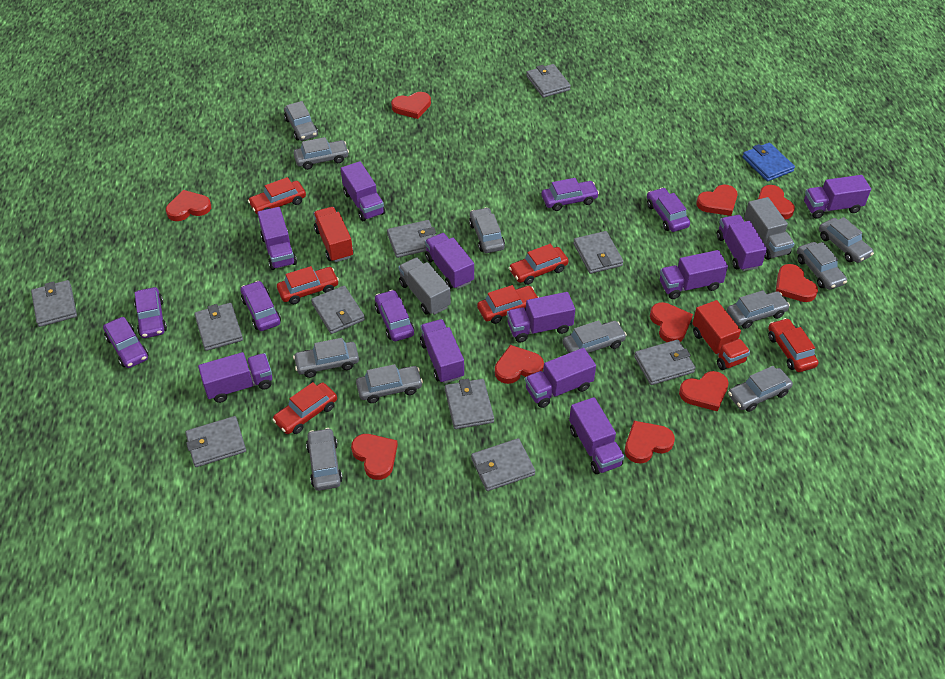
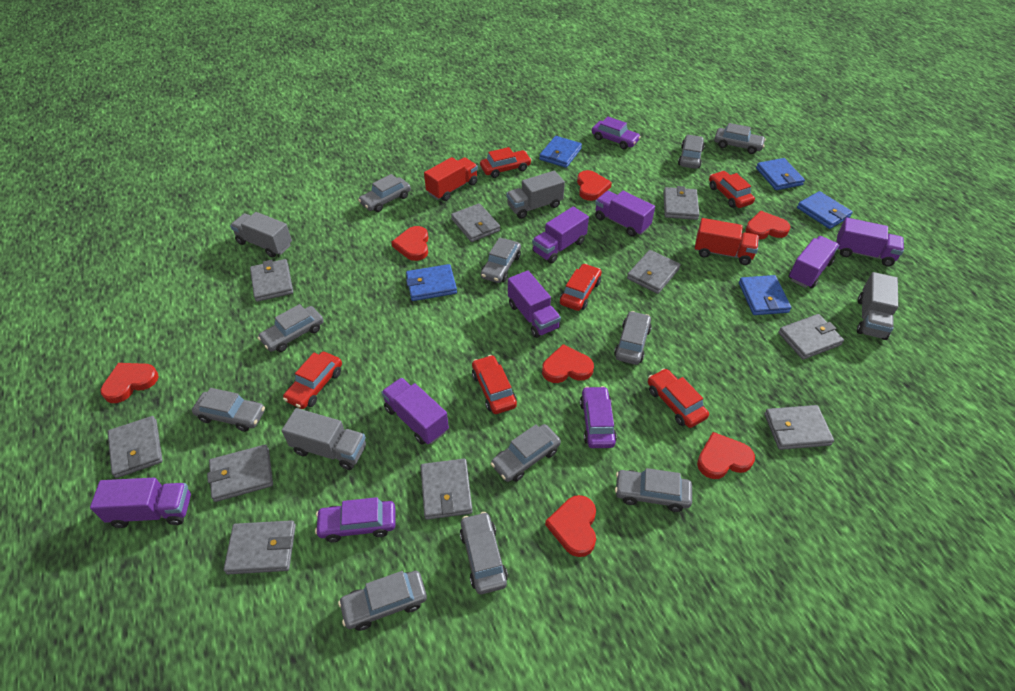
blue wallet: 1 -> 5
grey truck: 2 -> 4
purple car: 6 -> 3
purple truck: 11 -> 7
red heart: 10 -> 7

